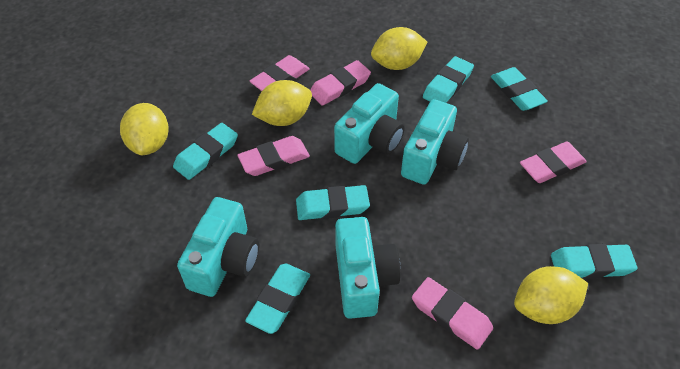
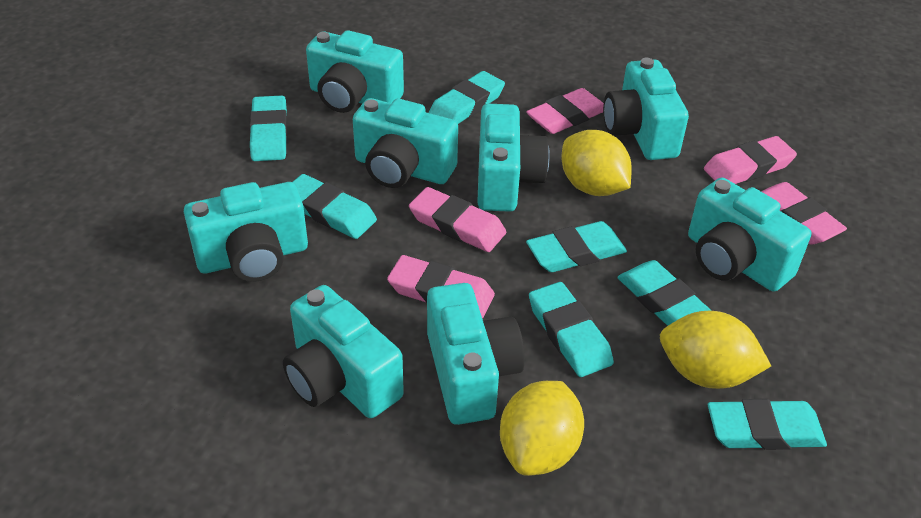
turquoise camera: 4 -> 8
turquoise eraser: 6 -> 7
yellow lemon: 4 -> 3

